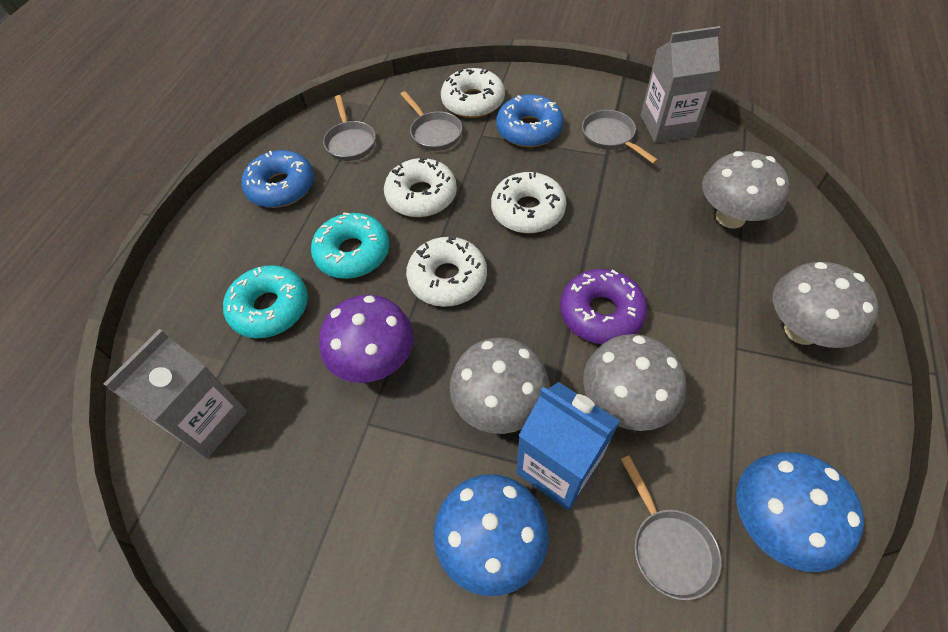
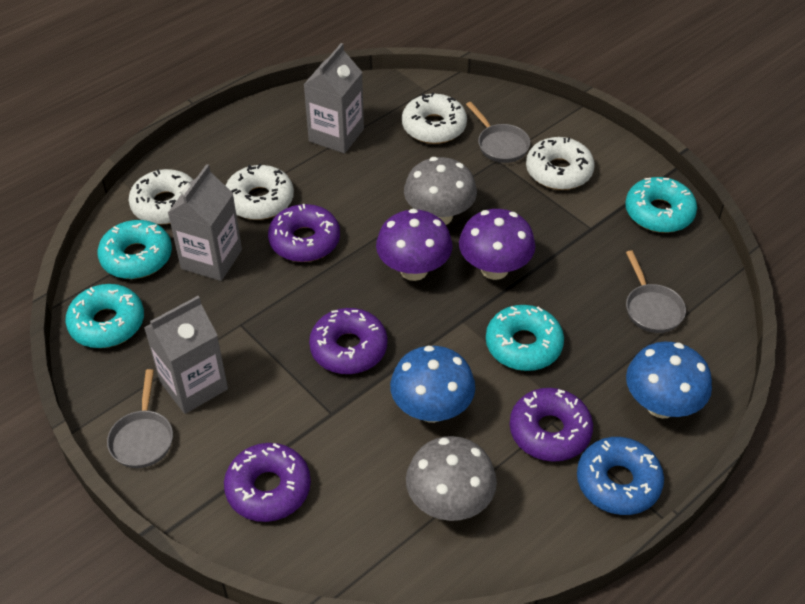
blue carton: 1 -> 0
blue donut: 2 -> 1
grey carton: 2 -> 3
grey mushroom: 4 -> 2
grey pan: 4 -> 3
purple donut: 1 -> 4
purple mushroom: 1 -> 2
turquoise donut: 2 -> 4

